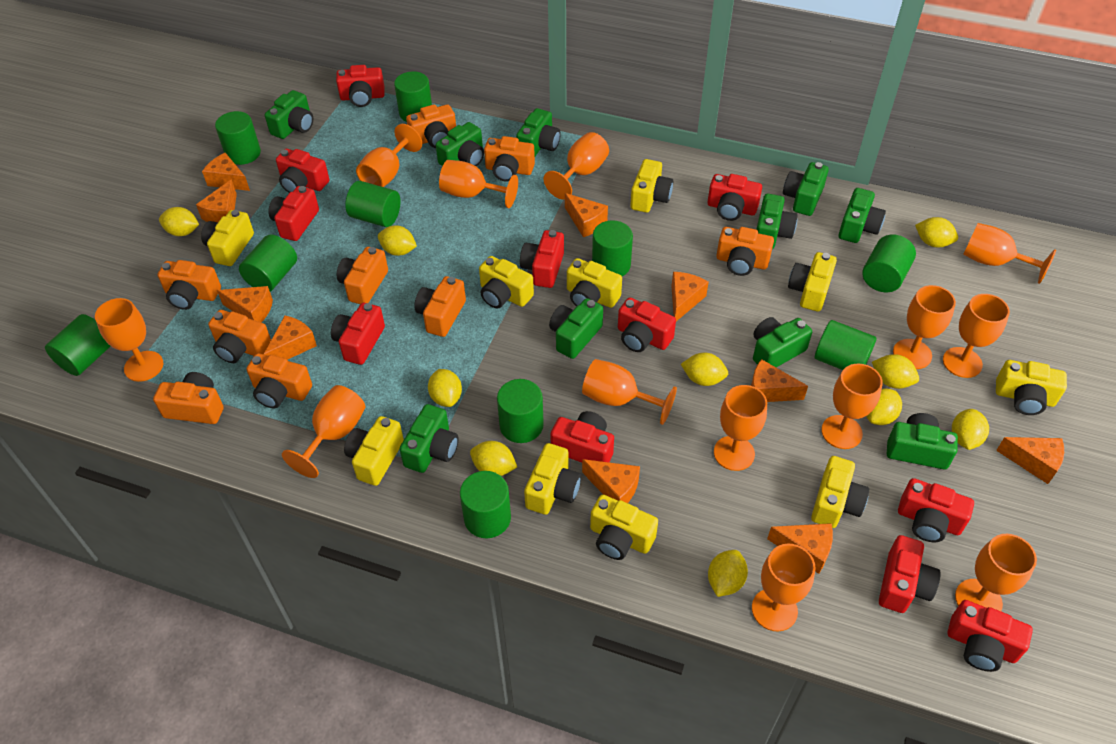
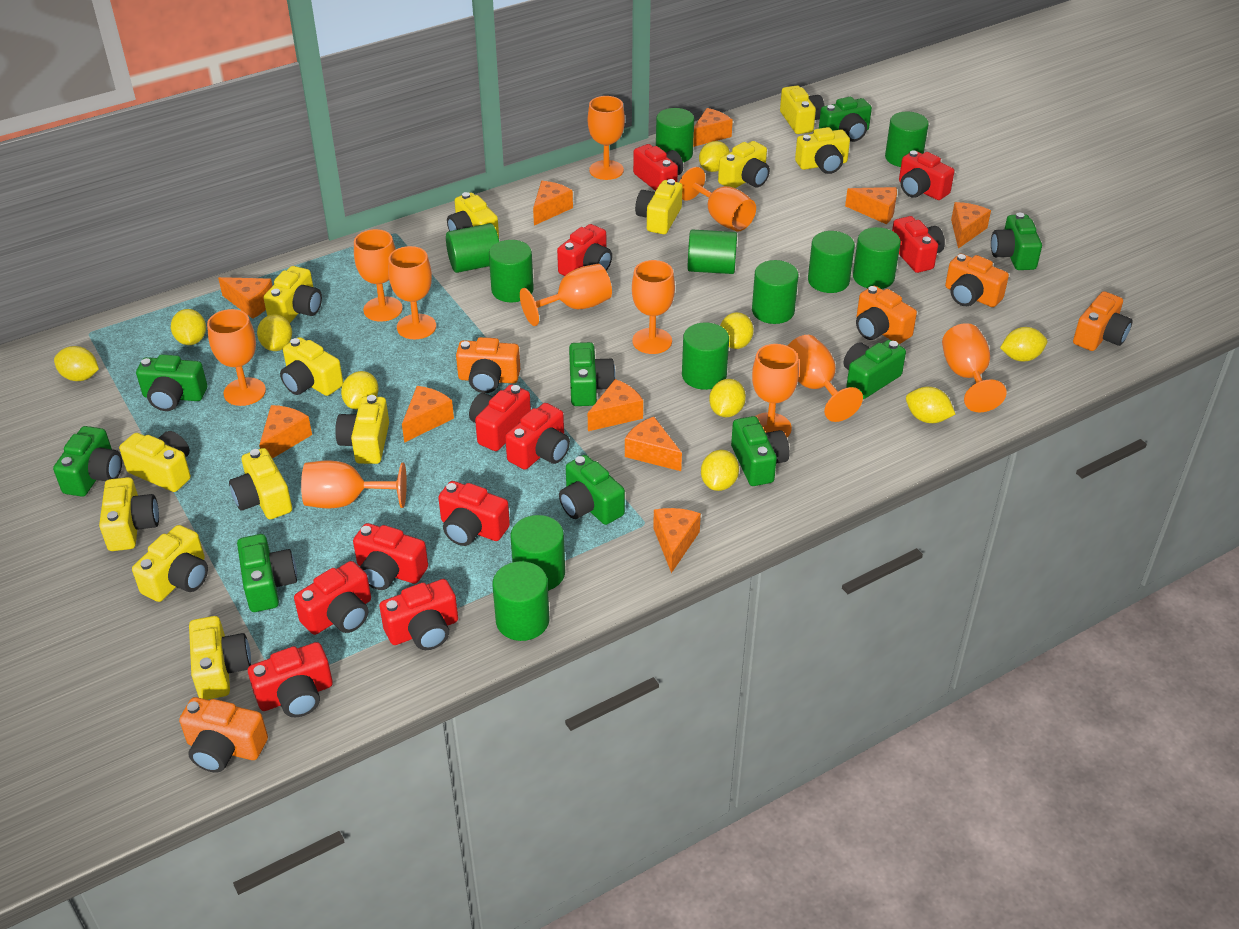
green camera: 10 -> 9
green cylinder: 10 -> 11
orange camera: 9 -> 5
orange goblet: 13 -> 11
yellow camera: 10 -> 13

